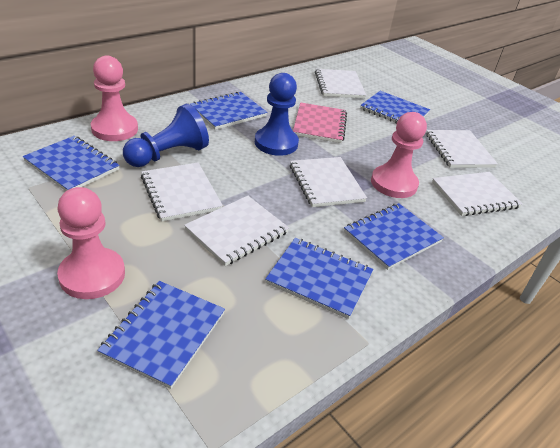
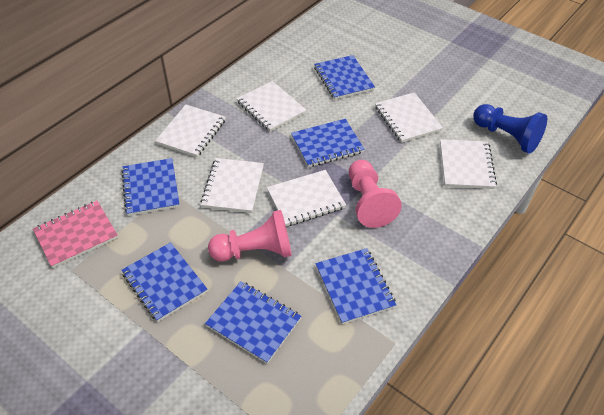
blue pawn: 2 -> 1
pink pawn: 3 -> 2

